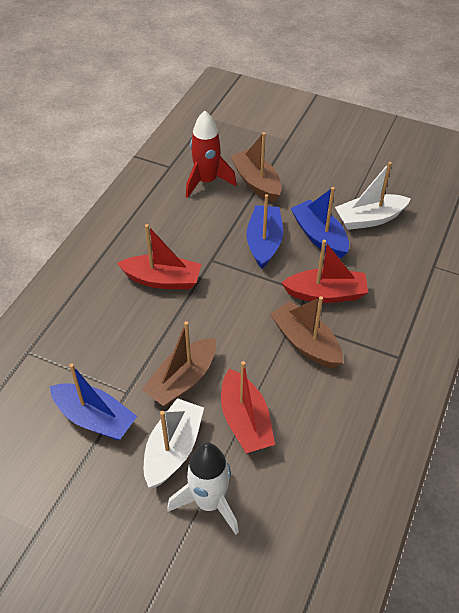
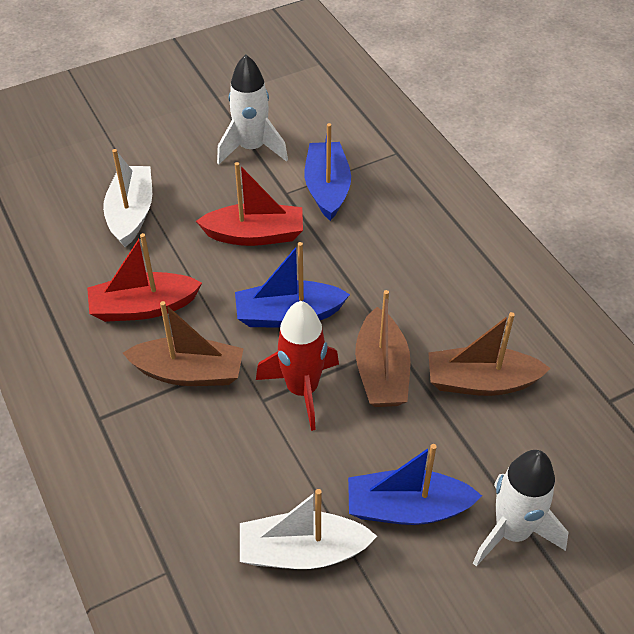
red boat: 3 -> 2
white rocket: 1 -> 2

